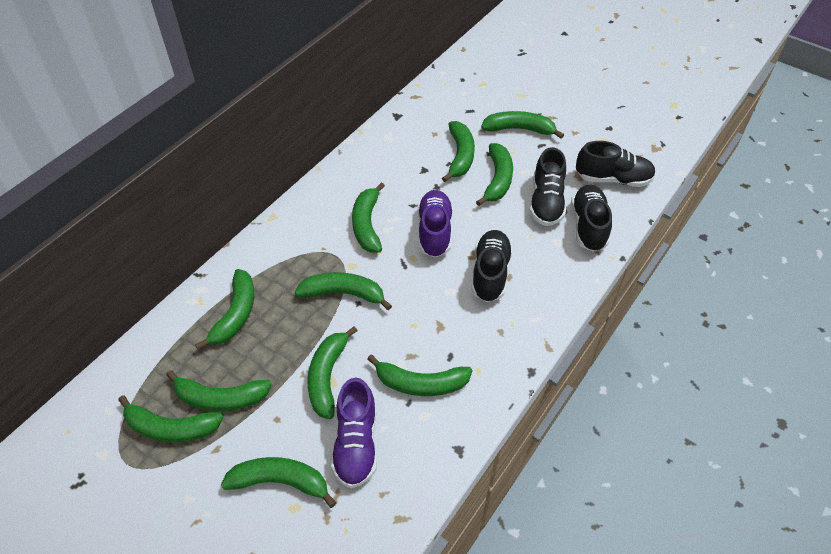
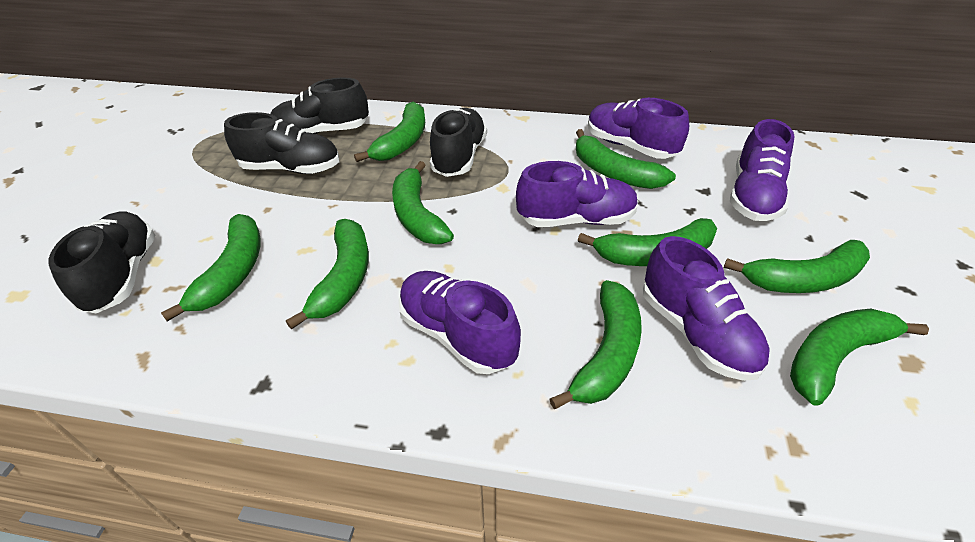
green banana: 11 -> 9
purple shoe: 2 -> 5

